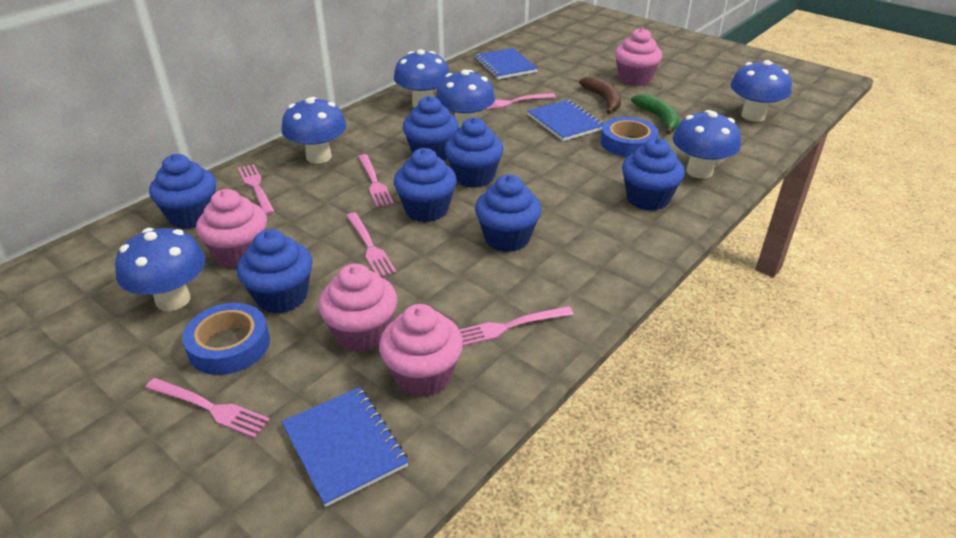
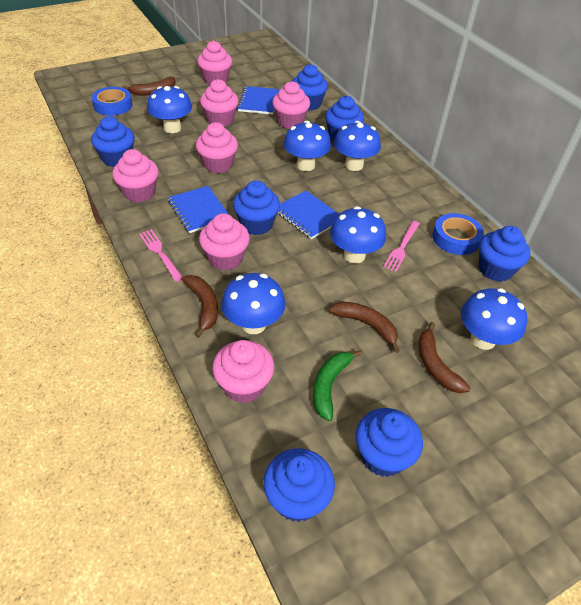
brown banana: 1 -> 4
pink cupcake: 4 -> 7
pink fork: 6 -> 2

